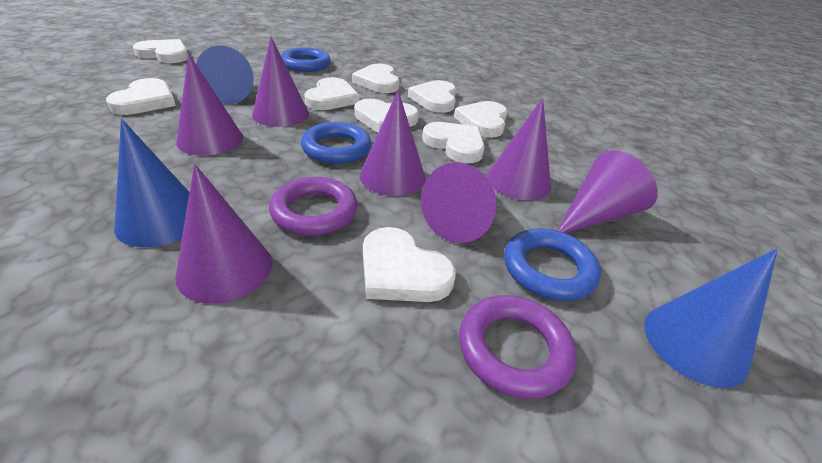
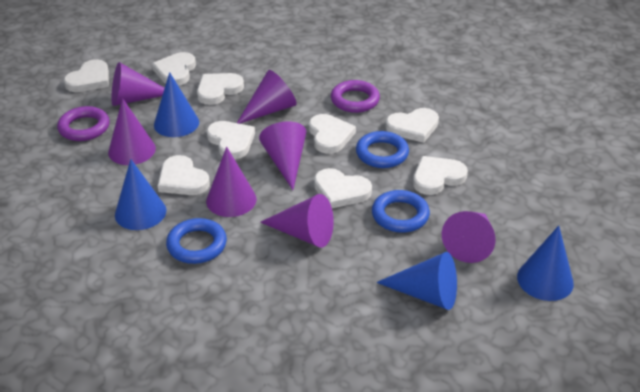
blue cone: 3 -> 4

